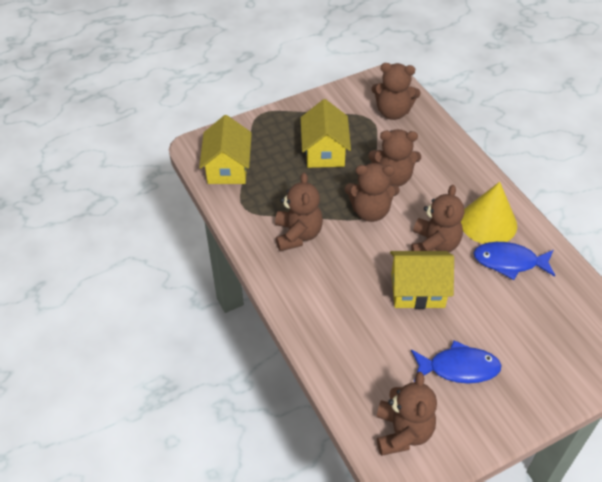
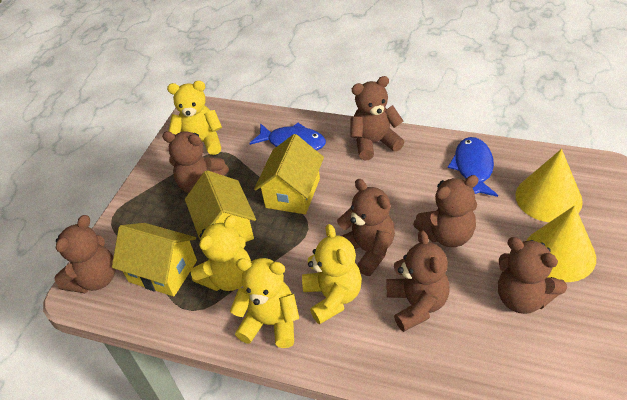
brown teddy bear: 6 -> 7
yellow cone: 1 -> 2
yellow teddy bear: 0 -> 4

